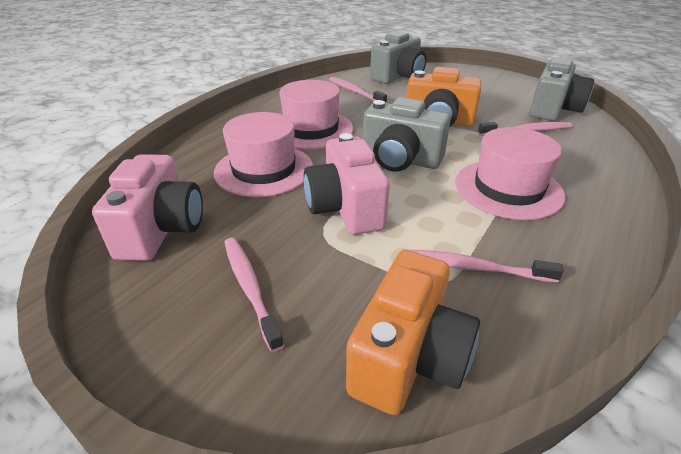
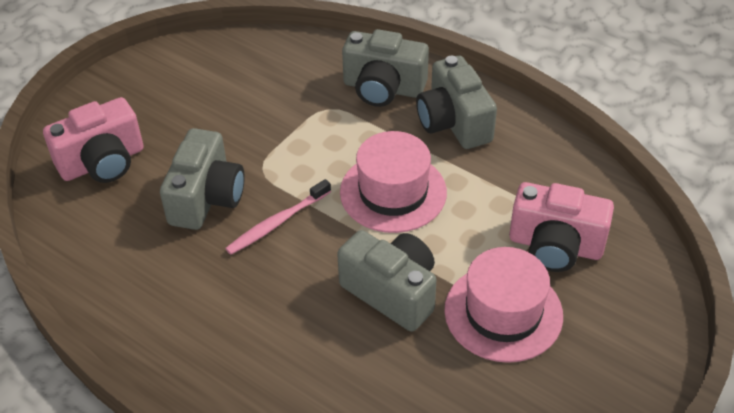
grey camera: 3 -> 4
orange camera: 2 -> 0
pink hat: 3 -> 2
pink toothbrush: 4 -> 1

